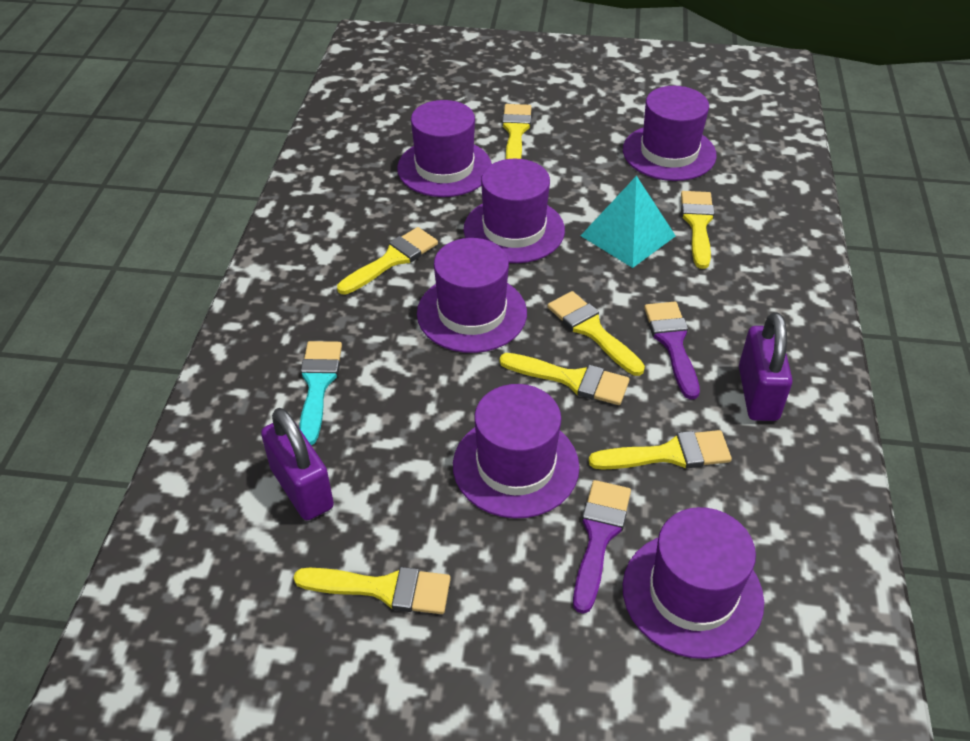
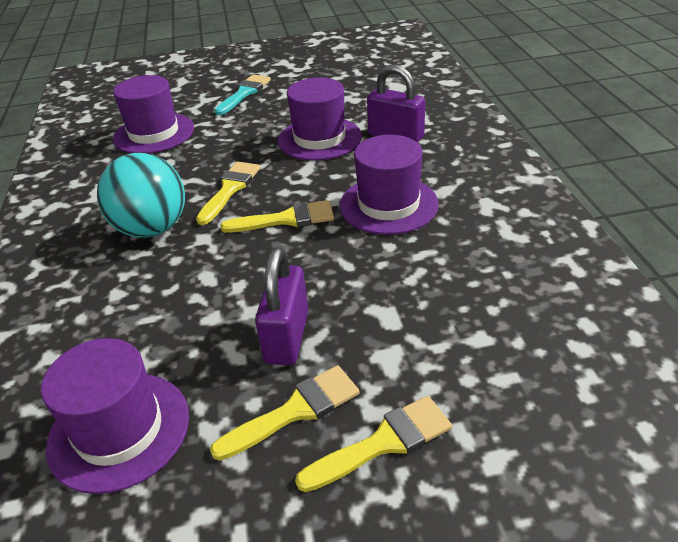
purple brush: 2 -> 0
purple hat: 6 -> 4
turquoise ball: 0 -> 1
turquoise pyramid: 1 -> 0
yellow brush: 7 -> 4

